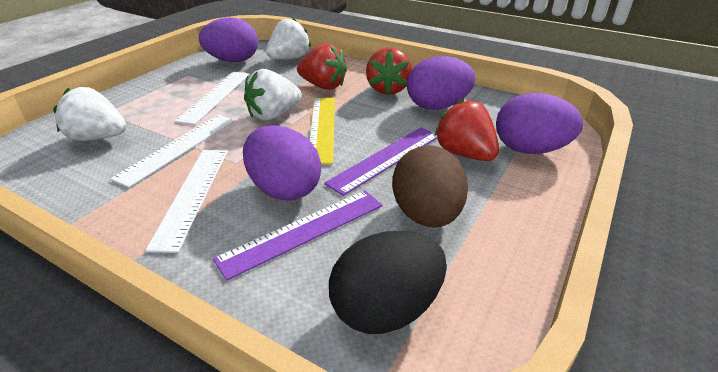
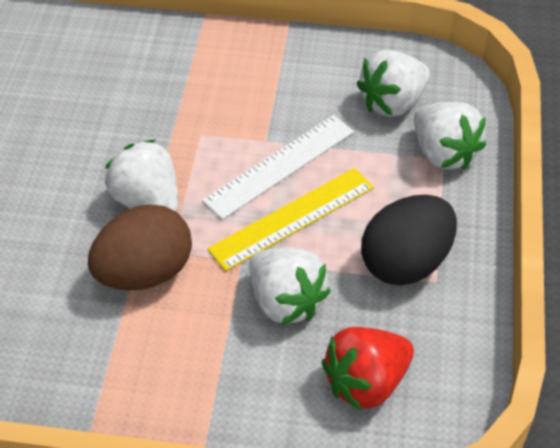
purple egg: 4 -> 0
purple ruler: 2 -> 0
red strawberry: 3 -> 1
white ruler: 3 -> 1
white strawberry: 3 -> 4

